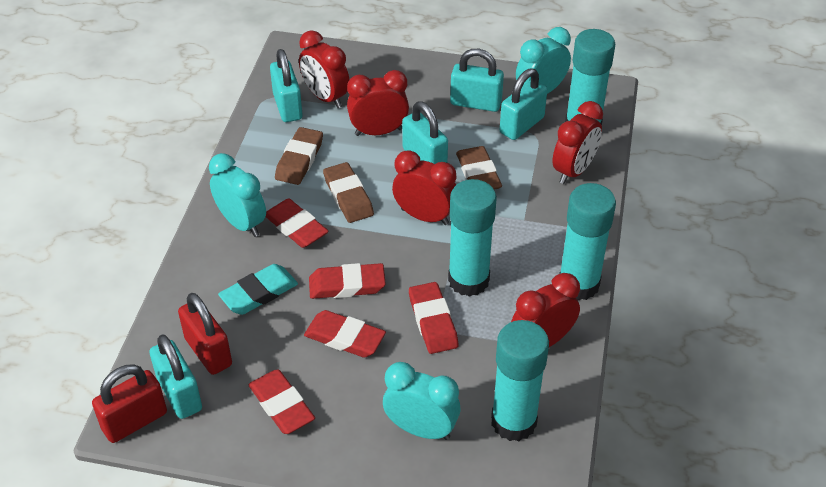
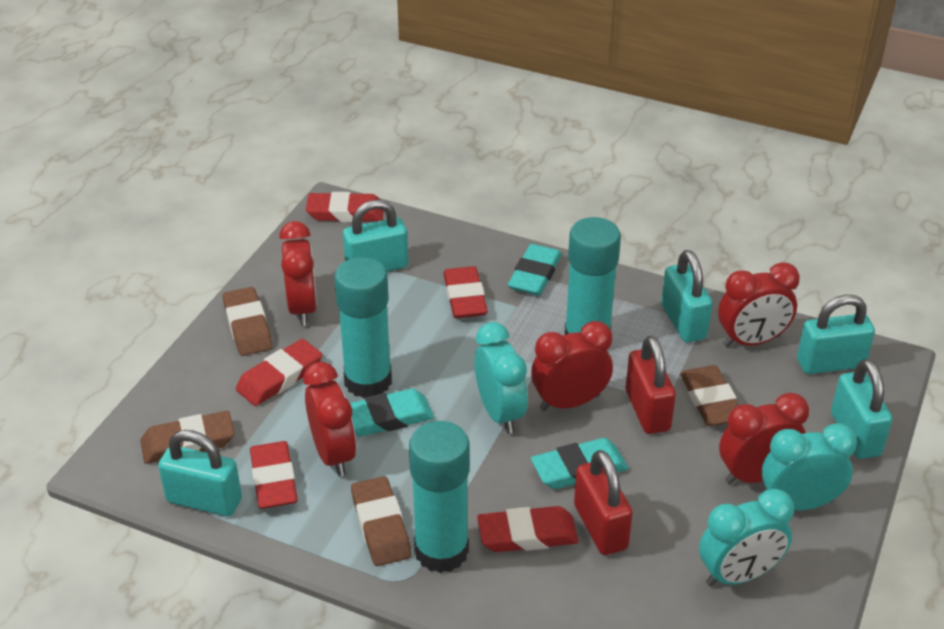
brown eraser: 3 -> 4
turquoise eraser: 1 -> 3
turquoise glue stick: 4 -> 3

